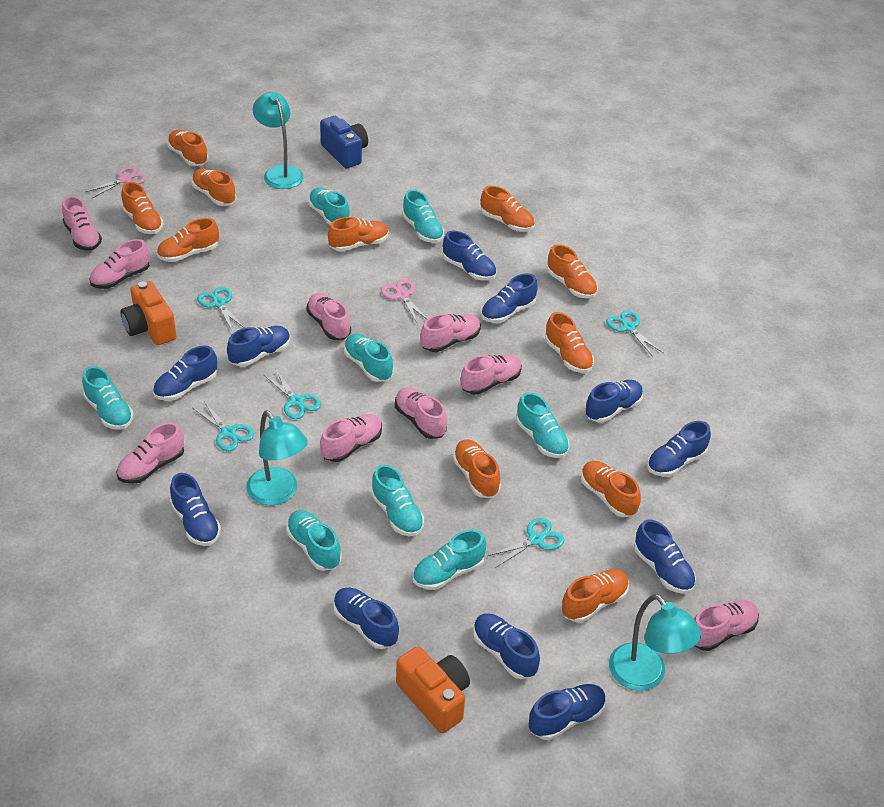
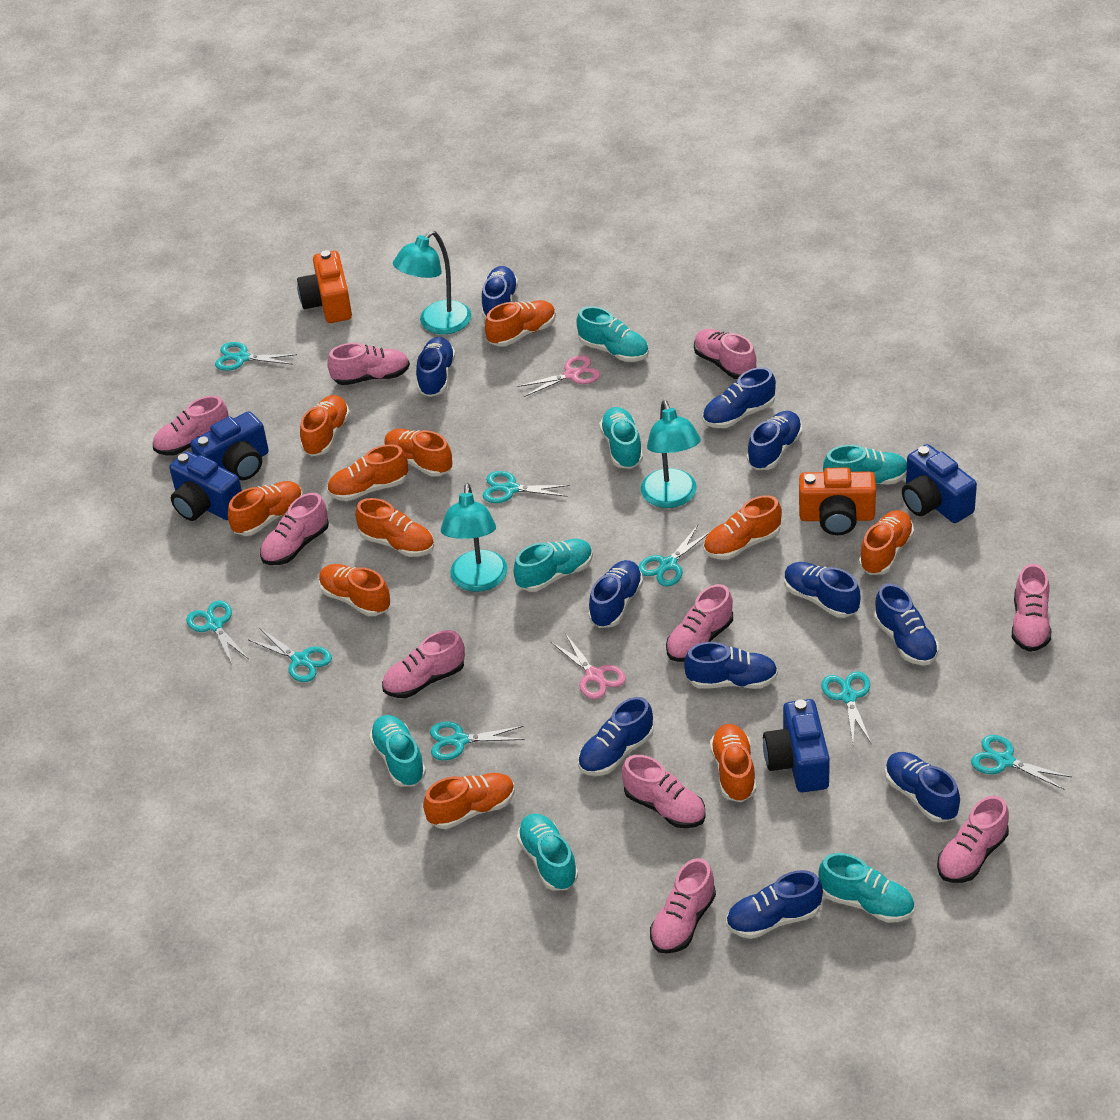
blue camera: 1 -> 4
pink shoe: 9 -> 10
turquoise scissors: 5 -> 8
turquoise shoe: 8 -> 7

